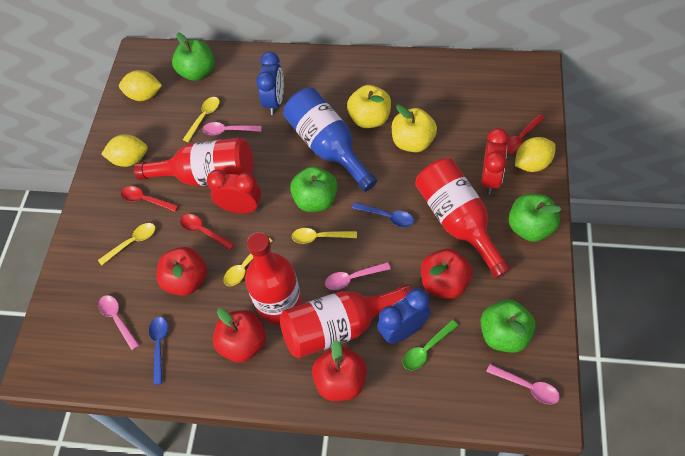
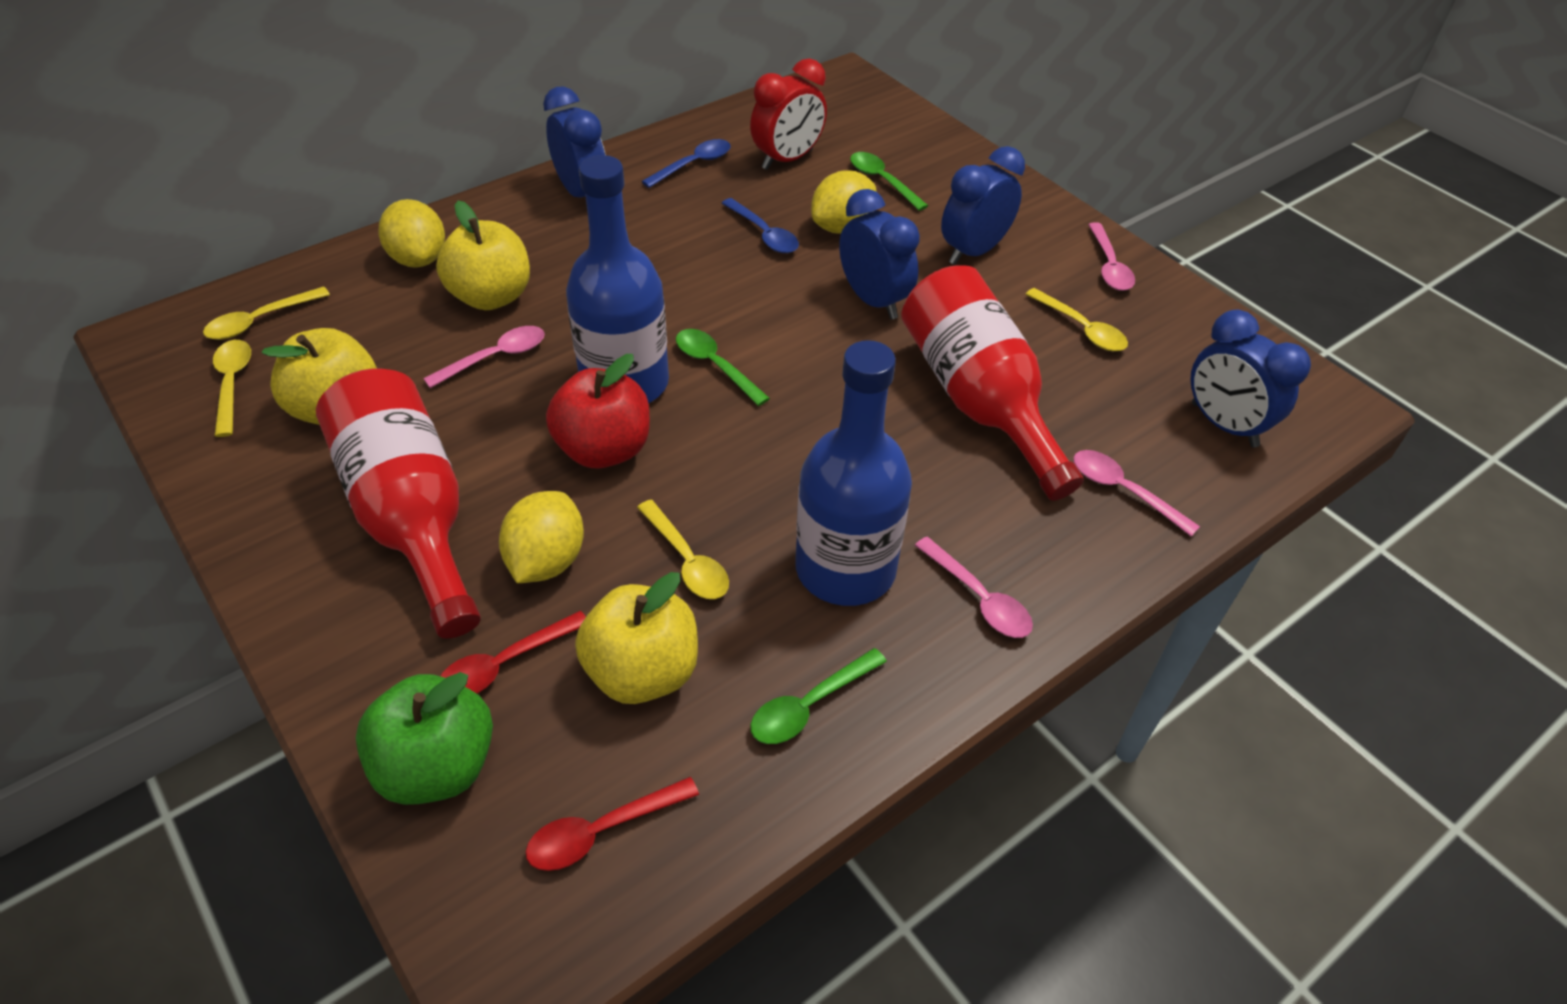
blue bottle: 1 -> 2
blue clock: 2 -> 4
green apple: 4 -> 1
green spoon: 1 -> 3
red apple: 4 -> 1
red bottle: 4 -> 2
red clock: 2 -> 1
red spoon: 3 -> 2
yellow apple: 2 -> 3

